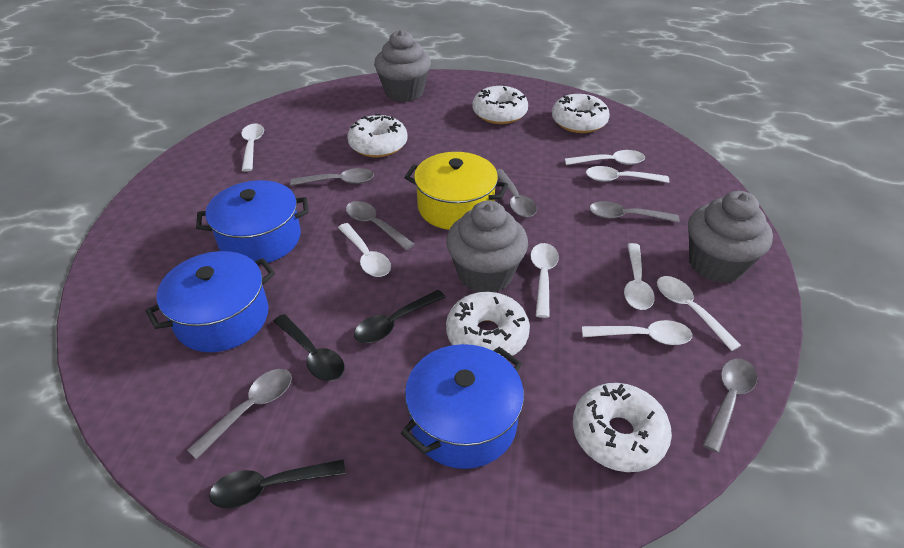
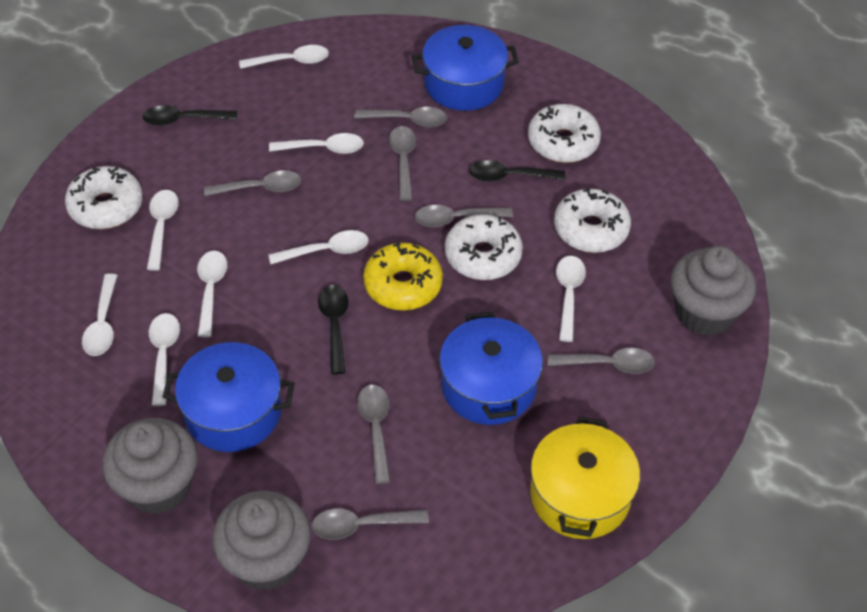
grey spoon: 6 -> 7
white donut: 5 -> 4
yellow donut: 0 -> 1

